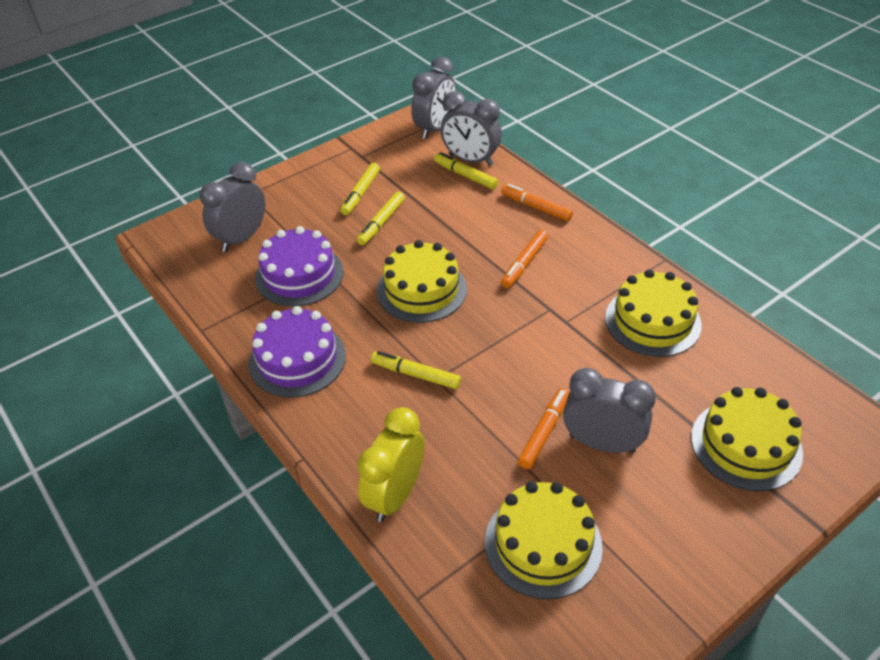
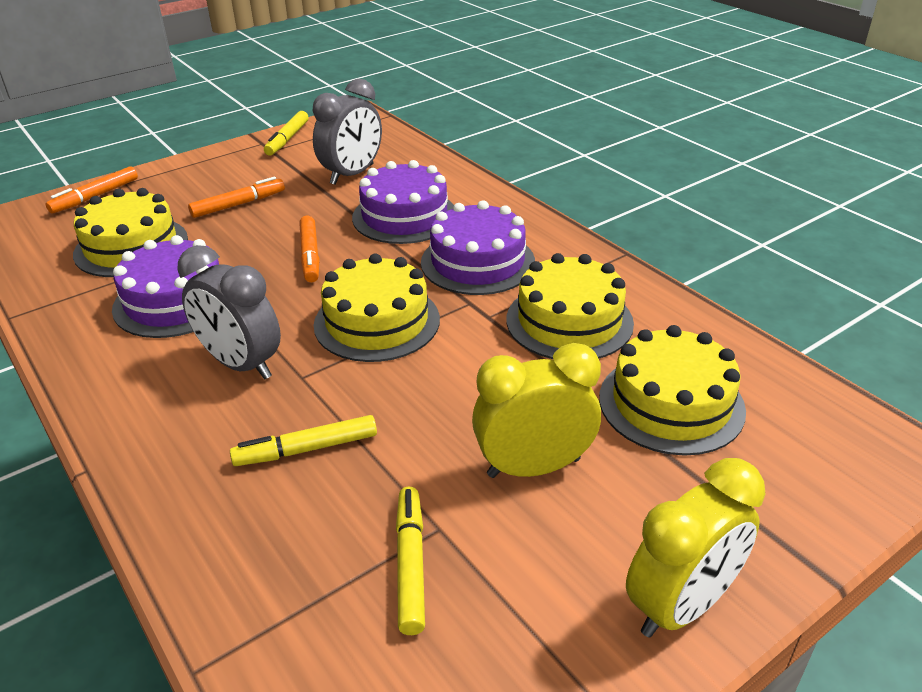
grey clock: 4 -> 2
purple cake: 2 -> 3
yellow clock: 1 -> 2
yellow marker: 4 -> 3

